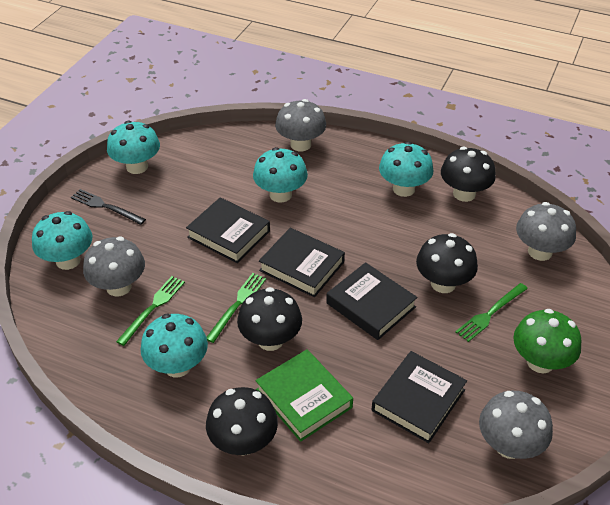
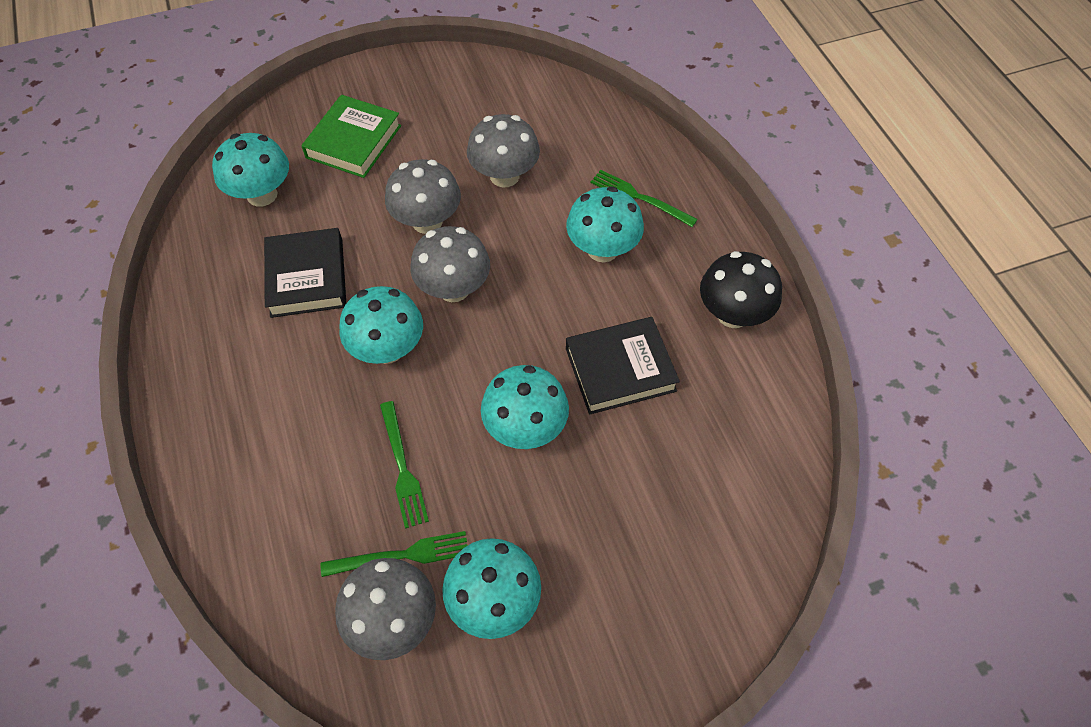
black book: 4 -> 2
black fork: 1 -> 0
black mushroom: 4 -> 1
green mushroom: 1 -> 0

